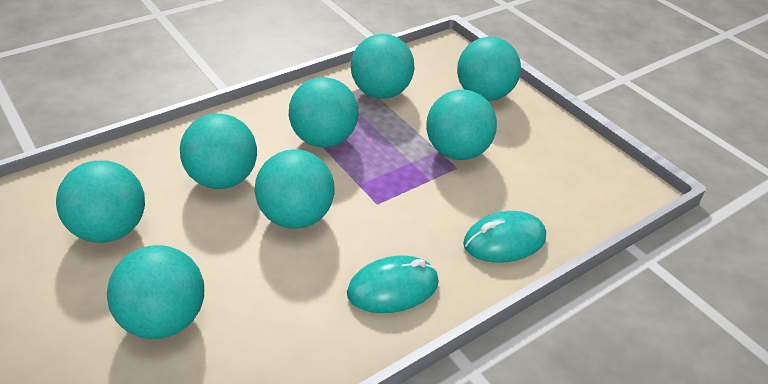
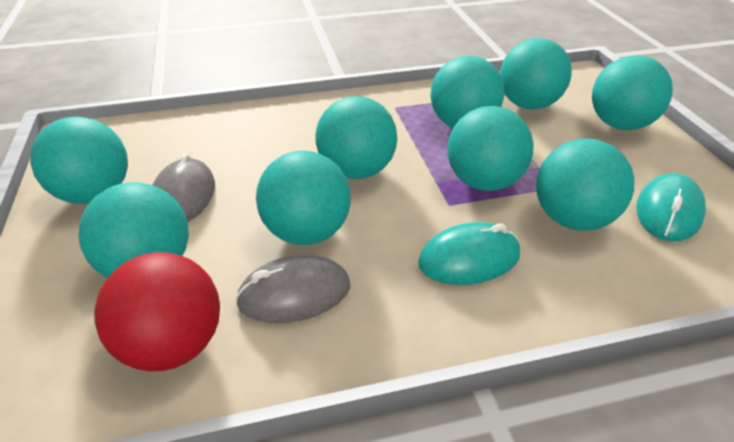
grey mouse: 0 -> 2
red ball: 0 -> 1
turquoise ball: 8 -> 9

